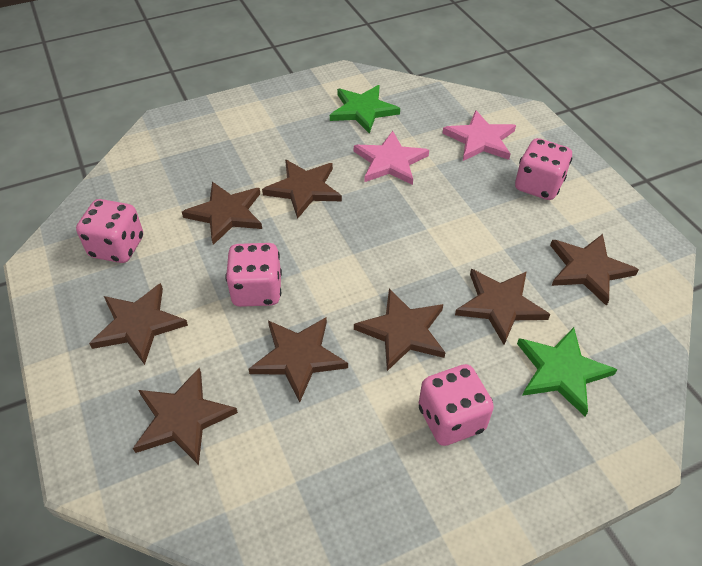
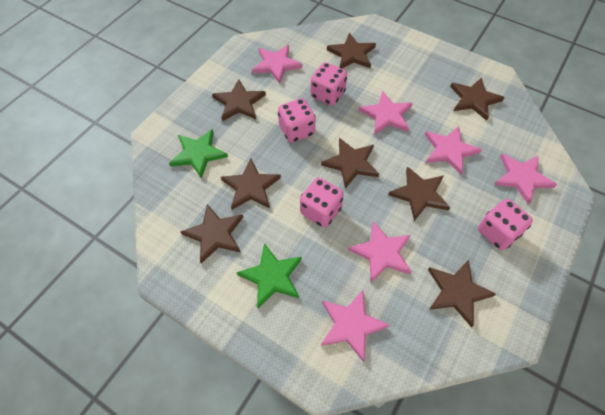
pink star: 2 -> 6

